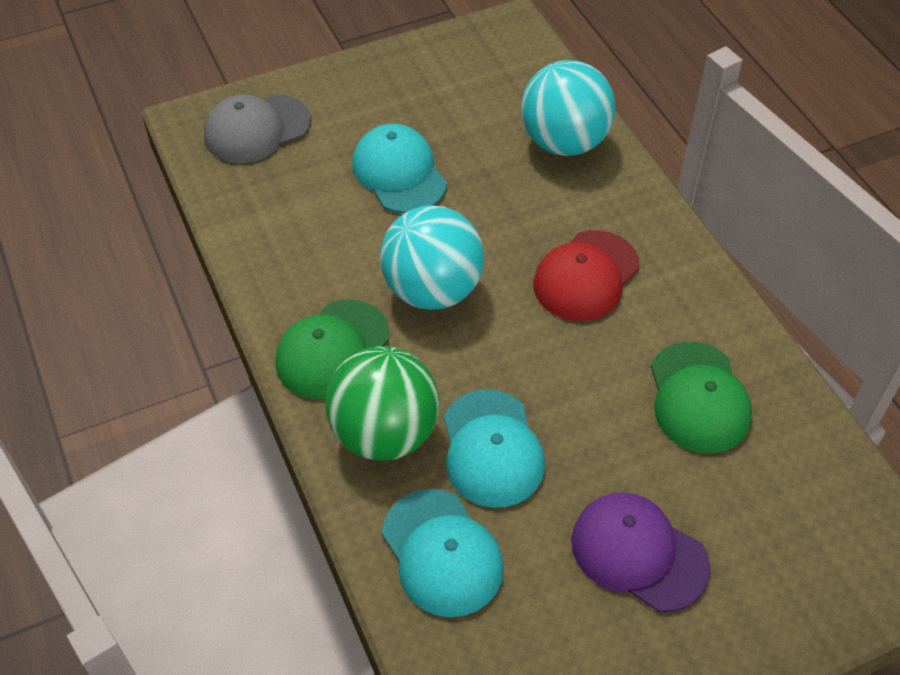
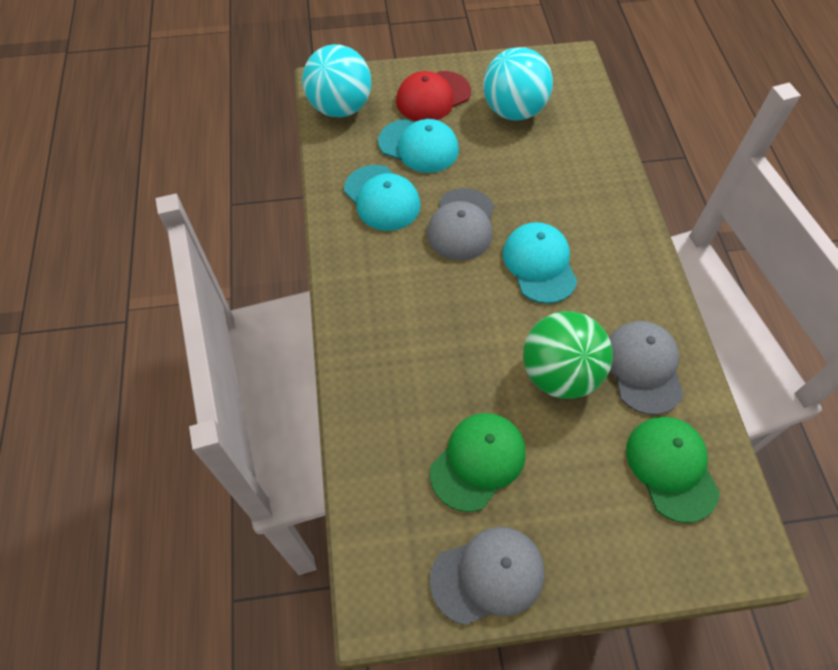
grey cap: 1 -> 3
purple cap: 1 -> 0

